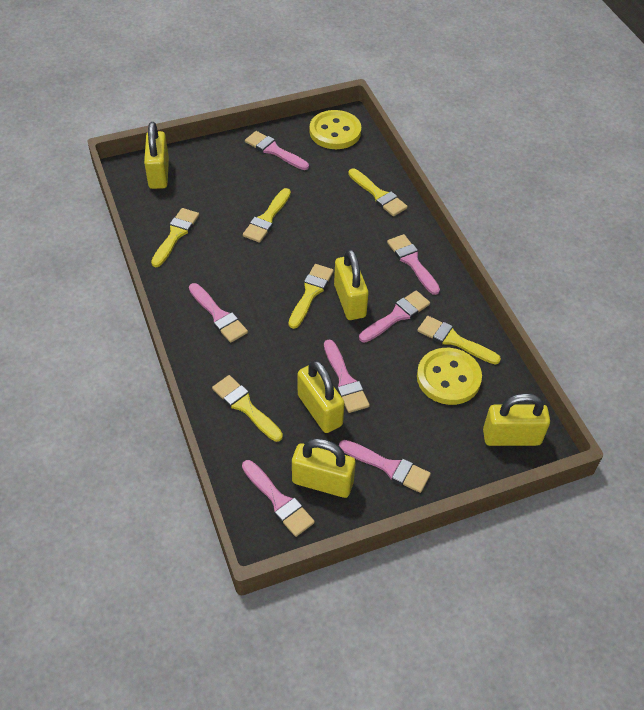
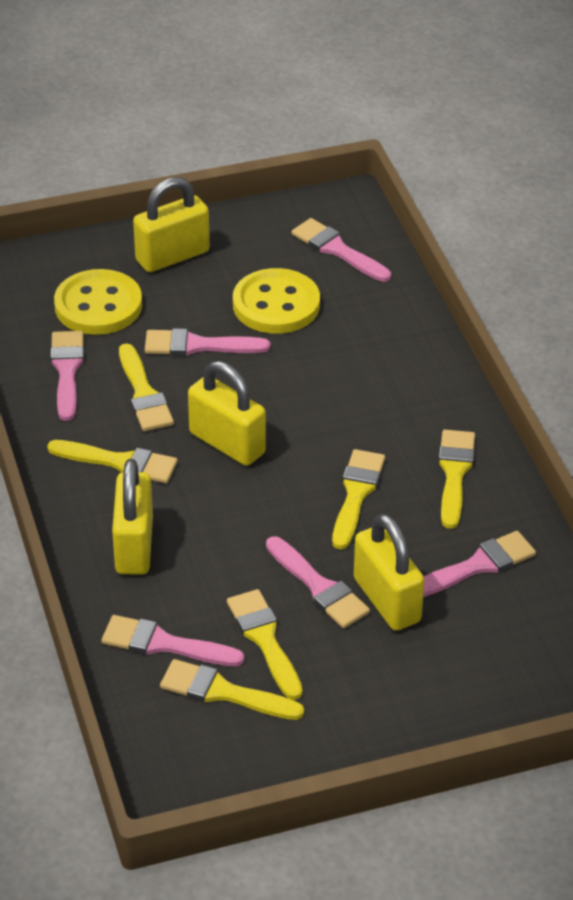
pink brush: 7 -> 6
yellow padlock: 5 -> 4

